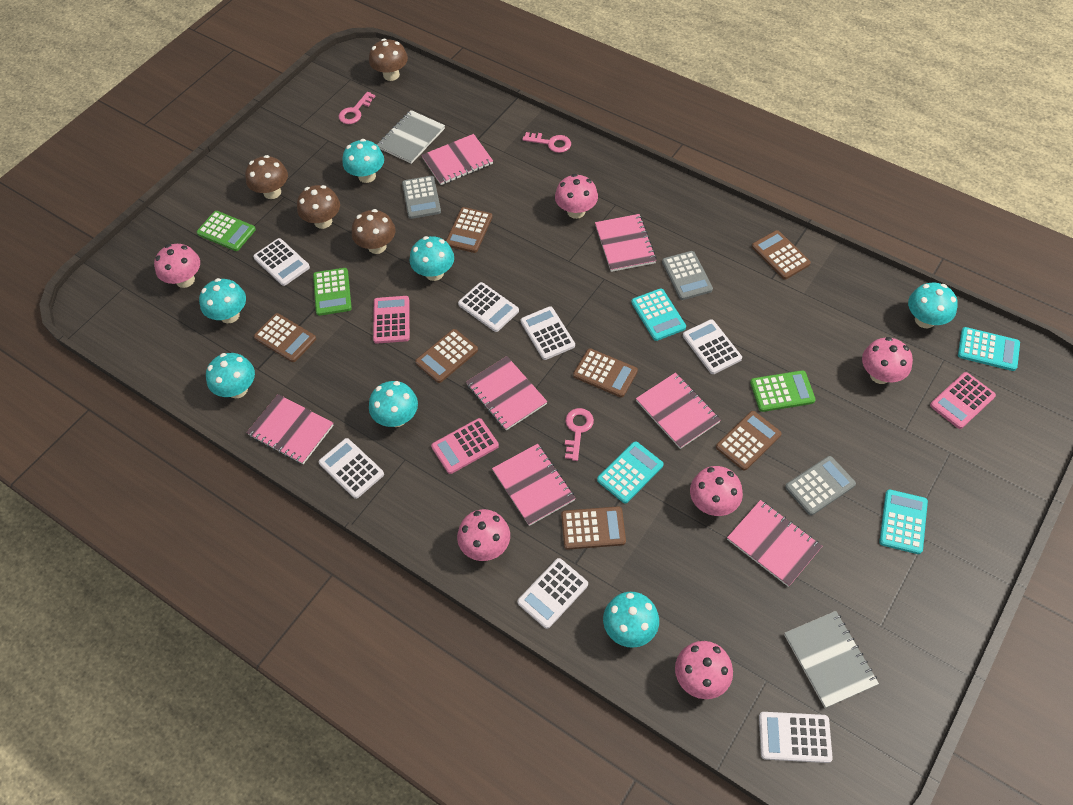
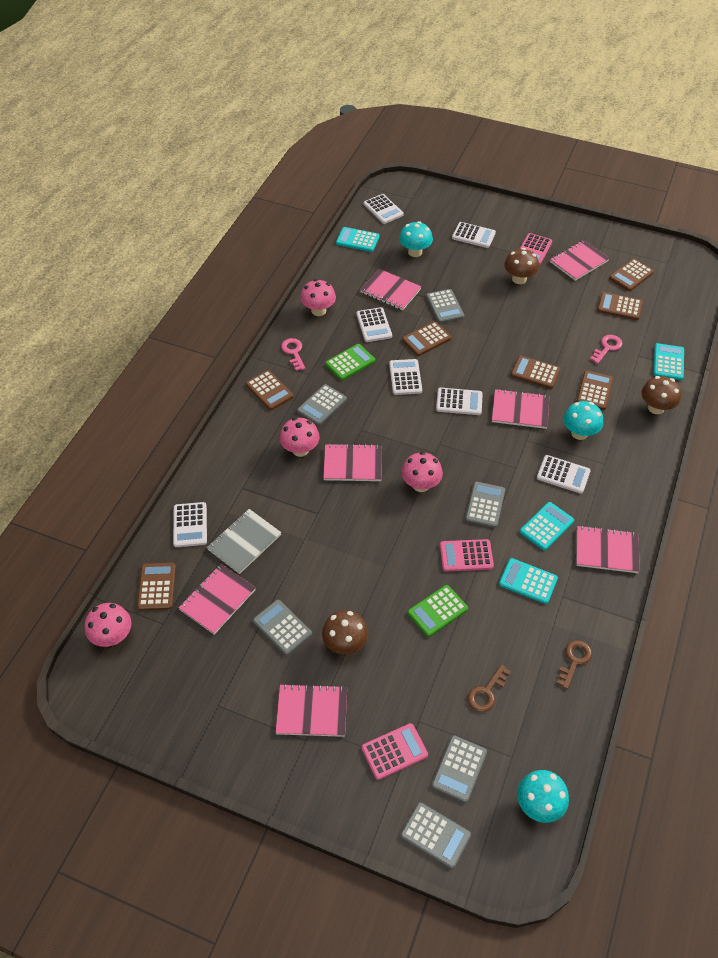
brown key: 0 -> 2
brown mushroom: 4 -> 3
green calculator: 3 -> 2
grey calculator: 3 -> 6
grey notebook: 2 -> 1
pink key: 3 -> 2
pink mushroom: 6 -> 4
turquoise mushroom: 7 -> 3

